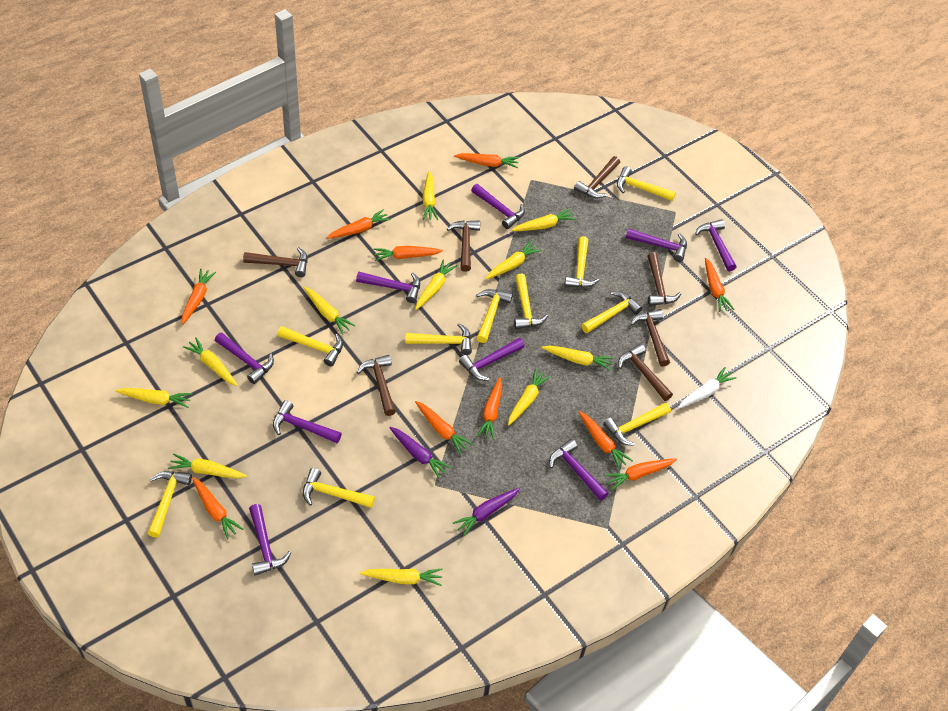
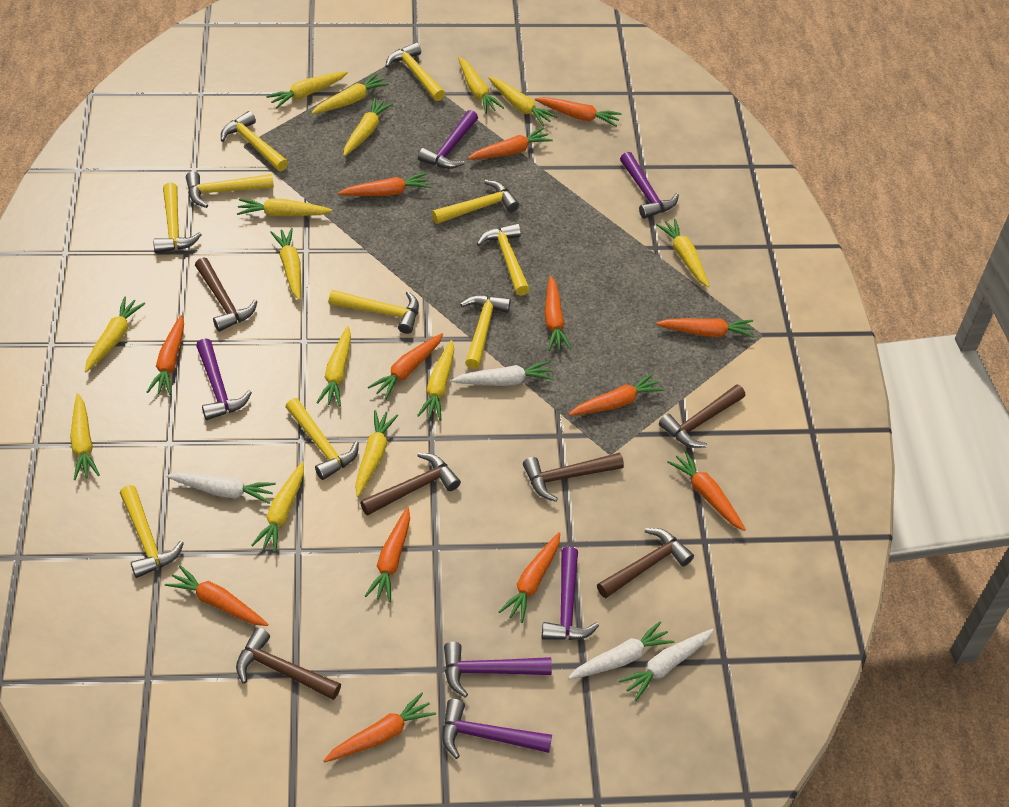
brown hammer: 7 -> 6
orange carrot: 10 -> 13
purple carrot: 2 -> 0
purple hammer: 9 -> 6
white carrot: 1 -> 4
yellow carrot: 11 -> 14

